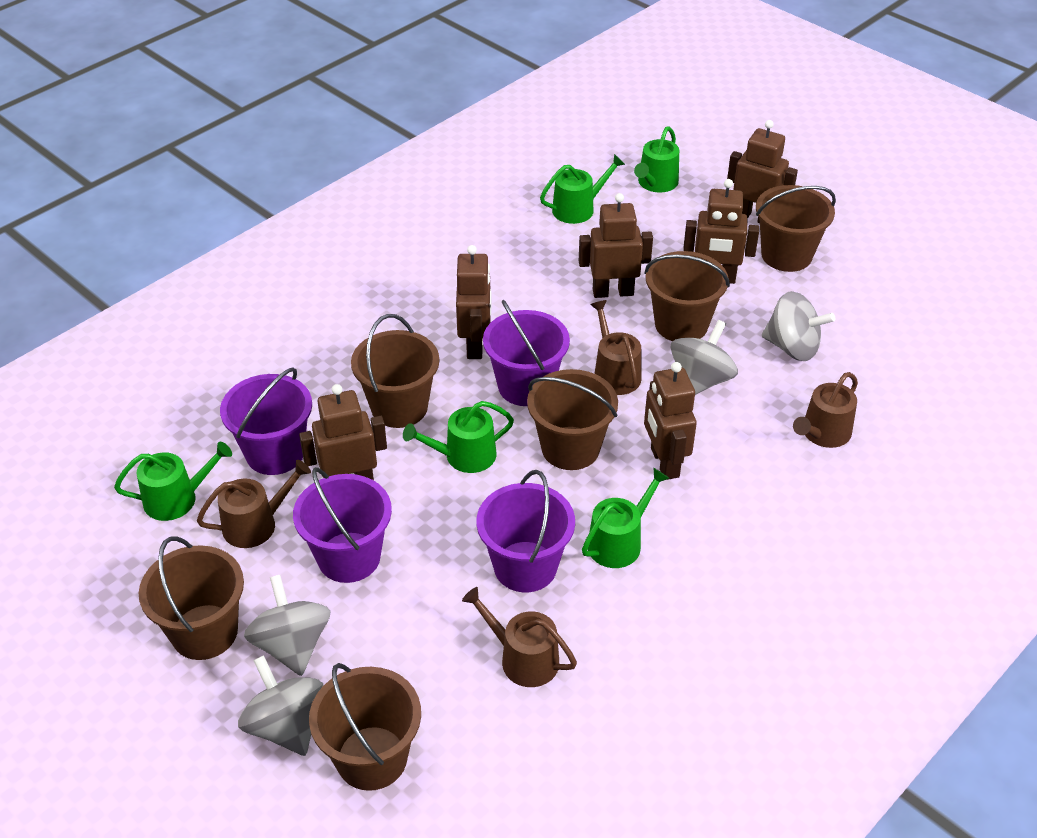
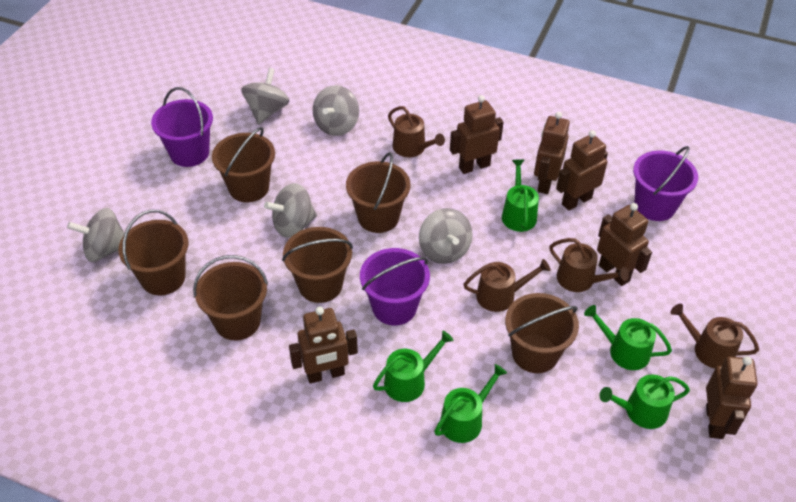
grey spinning top: 4 -> 5
purple bucket: 4 -> 3

